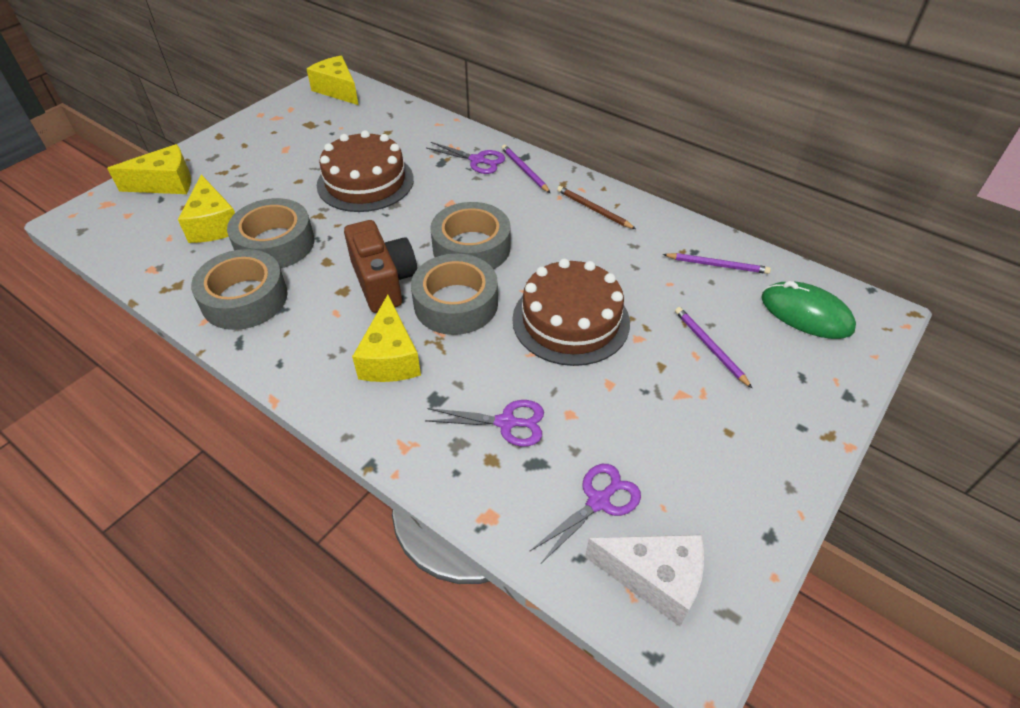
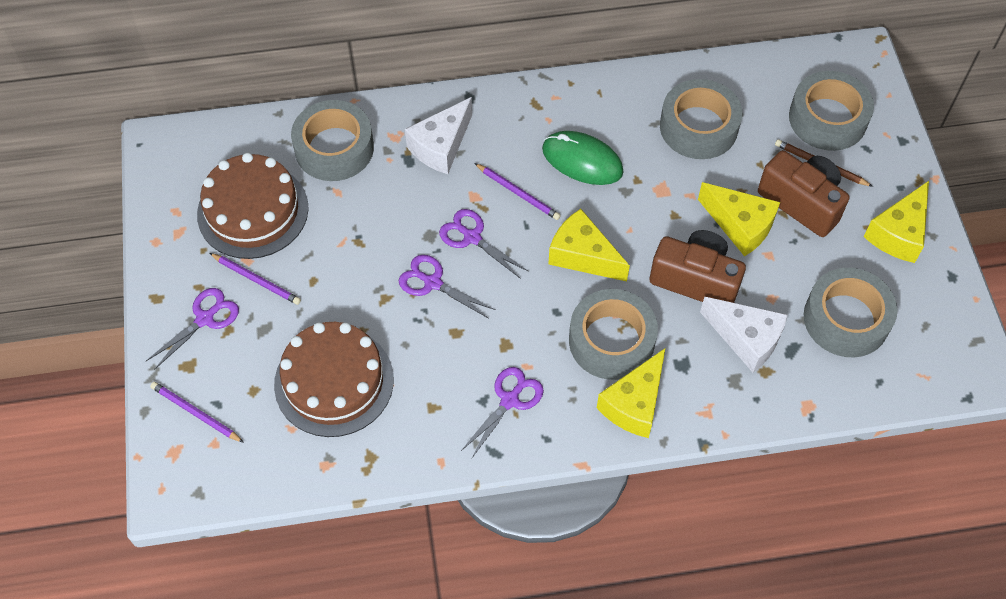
brown camera: 1 -> 2
grey tape: 4 -> 5
purple scissors: 3 -> 4
white cheese: 1 -> 2

